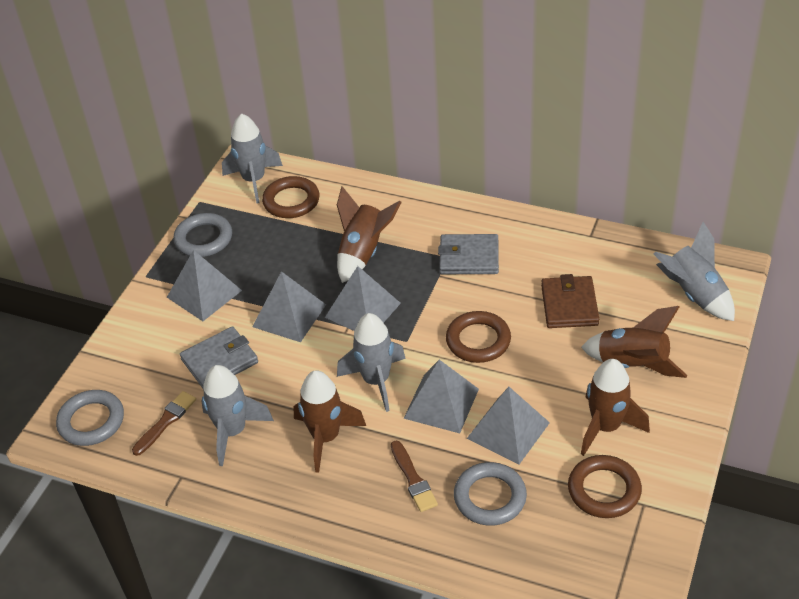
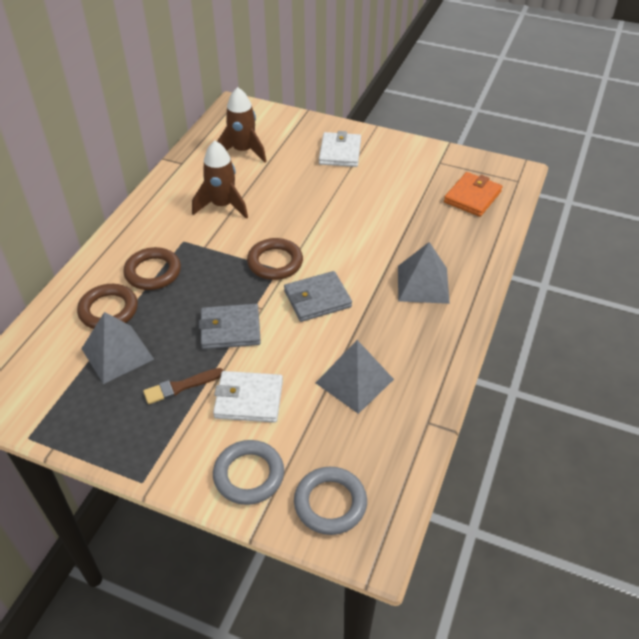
brown brush: 2 -> 1
brown rocket: 4 -> 2
brown wallet: 1 -> 0
grey pyramid: 5 -> 3
grey ring: 3 -> 2
grey rocket: 4 -> 0
orange wallet: 0 -> 1
white wallet: 0 -> 2

